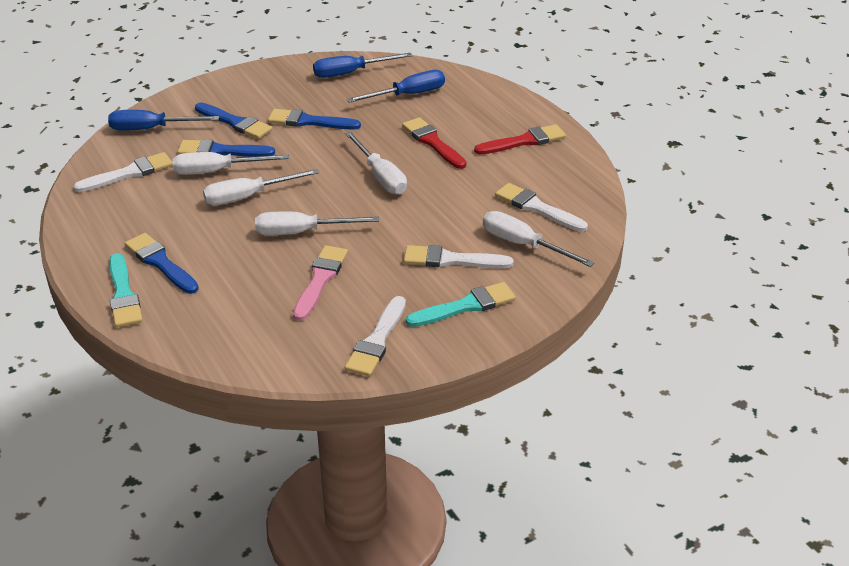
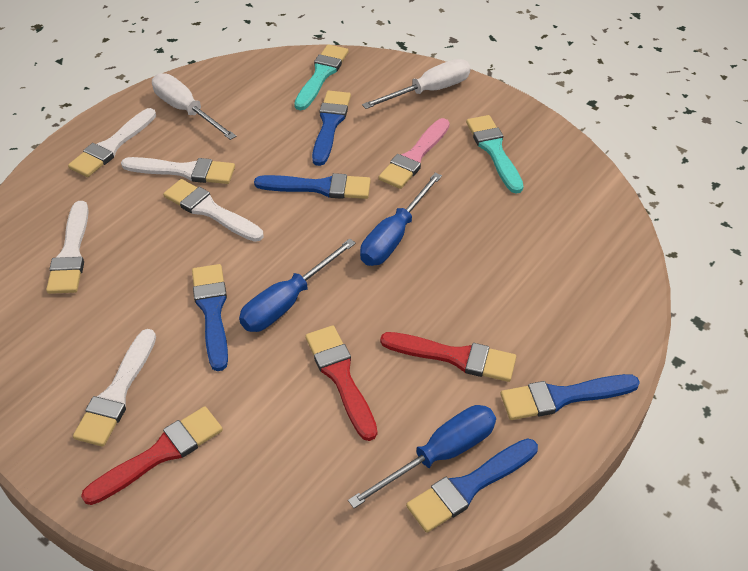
blue brush: 4 -> 5
red brush: 2 -> 3
white brush: 4 -> 5
white screwdriver: 5 -> 2

